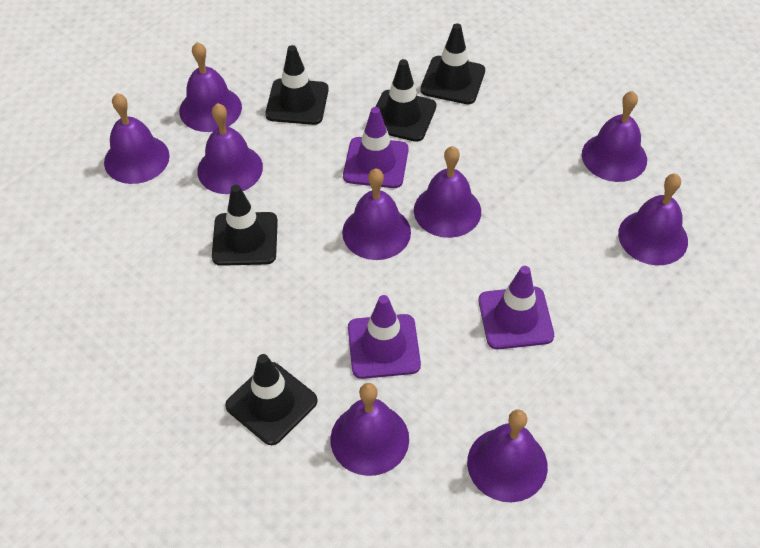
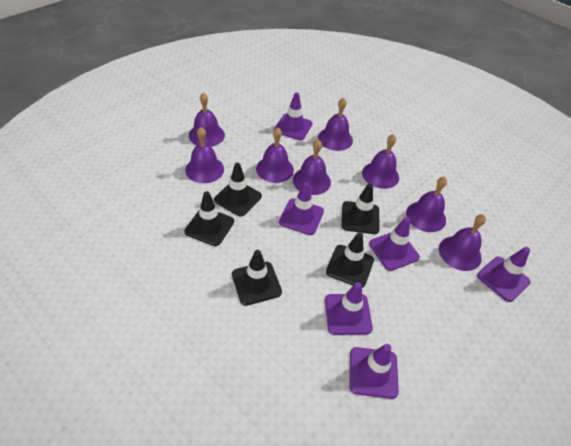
purple bell: 9 -> 8
purple traffic cone: 3 -> 6

